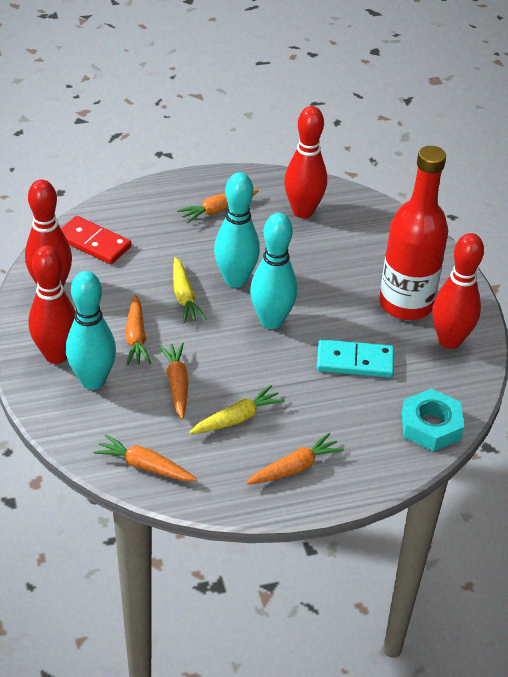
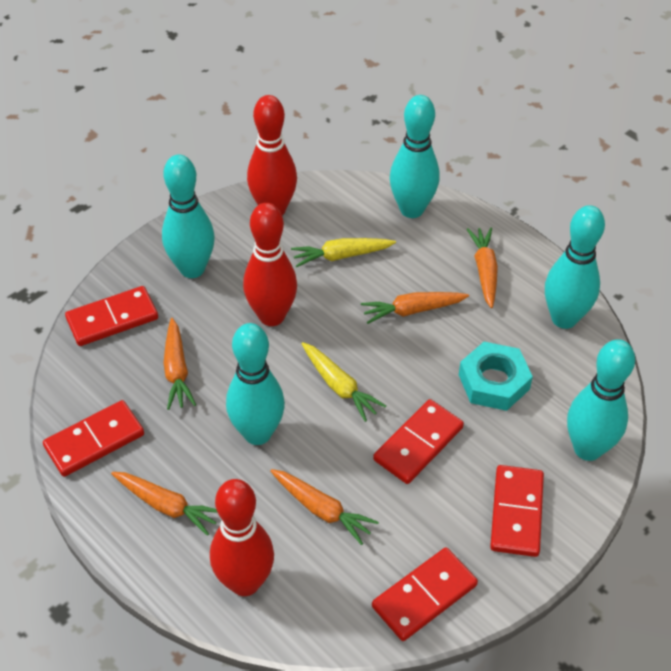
red bottle: 1 -> 0
red bowling pin: 4 -> 3
red domino: 1 -> 5
turquoise bowling pin: 3 -> 5
turquoise domino: 1 -> 0

